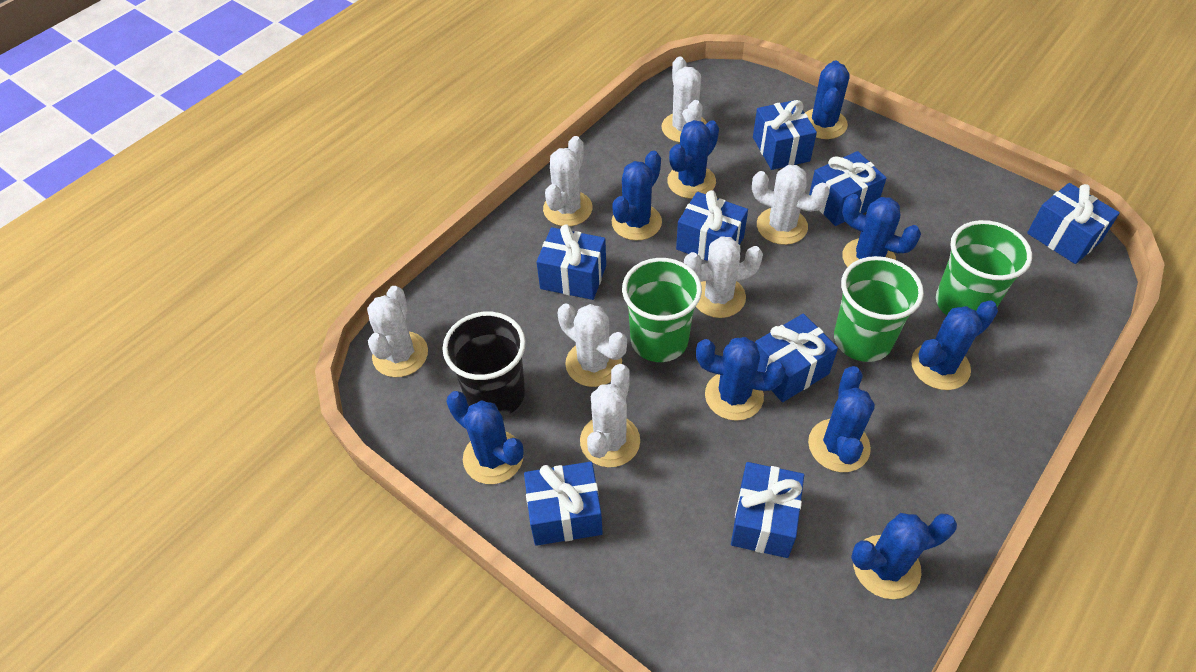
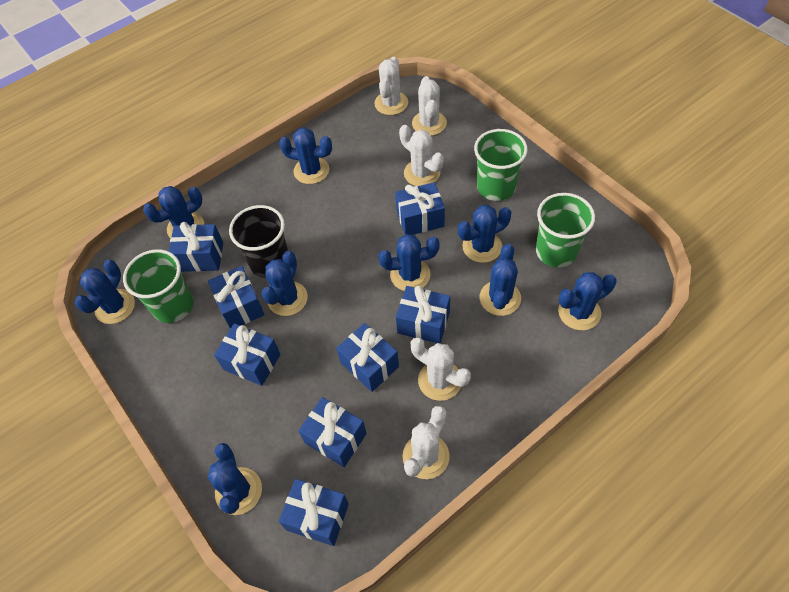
white cactus: 7 -> 5

